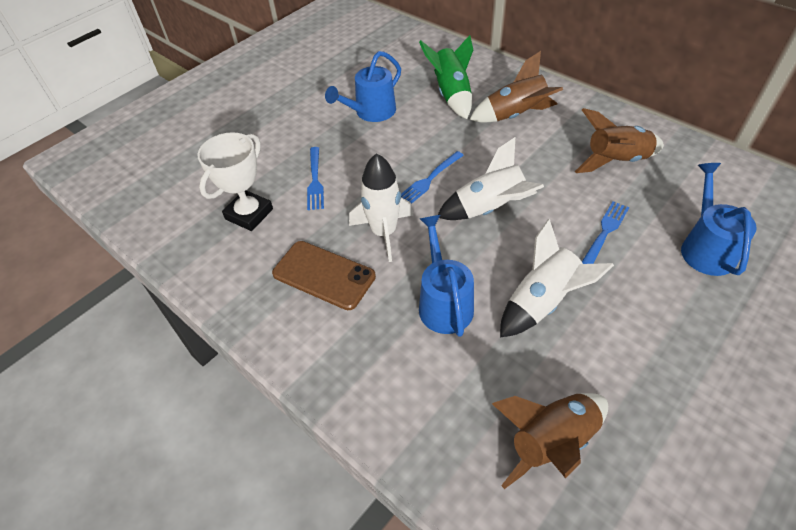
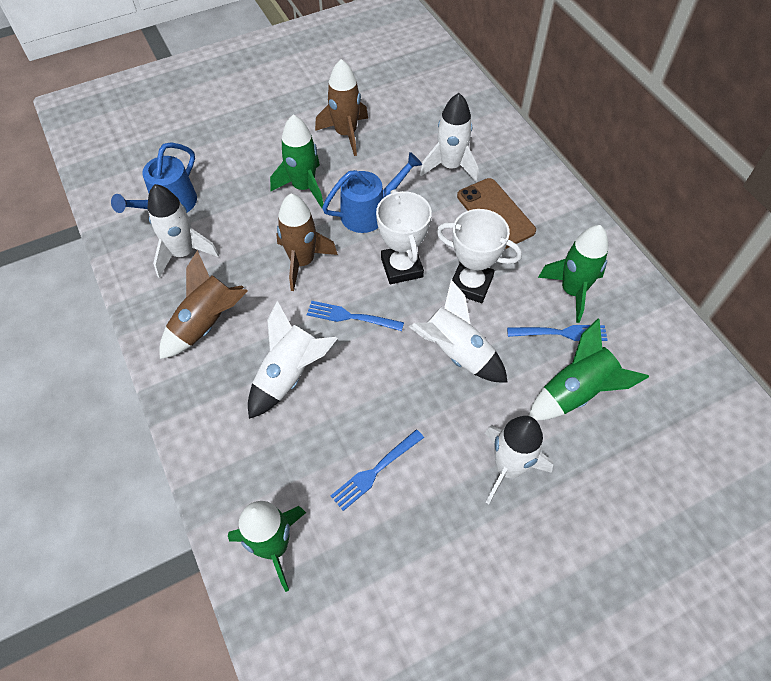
blue watering can: 3 -> 2
green rocket: 1 -> 4
white rocket: 3 -> 5
white trophy: 1 -> 2

